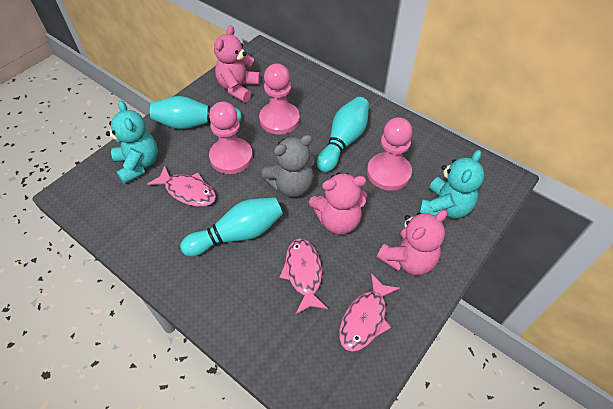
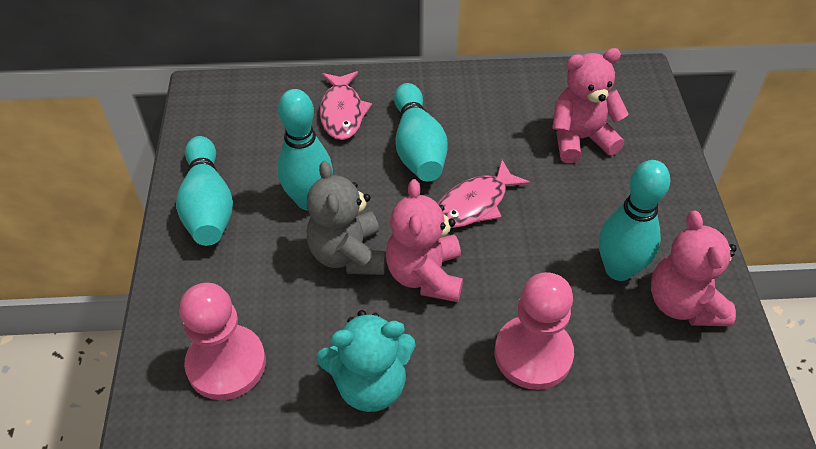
pink fish: 3 -> 2
pink pawn: 3 -> 2
turquoise bowling pin: 3 -> 4
turquoise teddy bear: 2 -> 1

